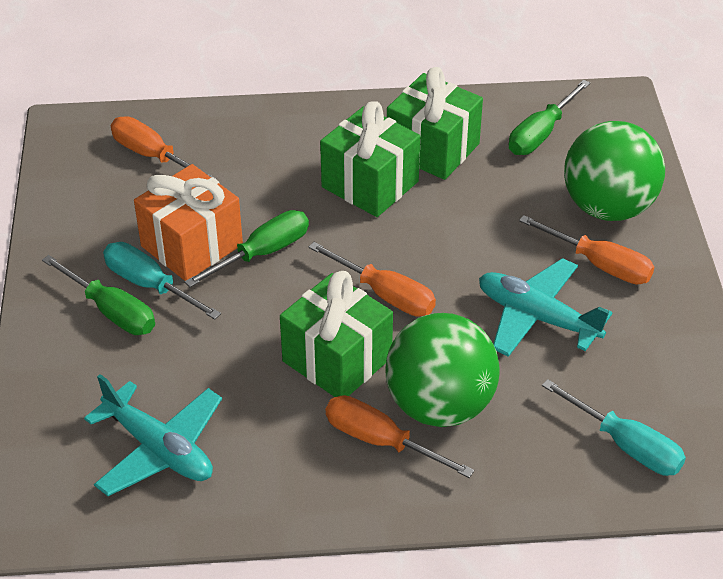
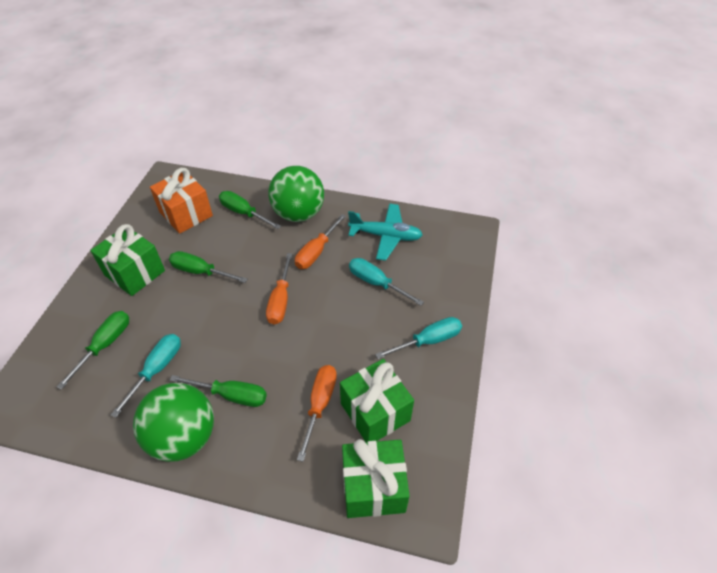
green screwdriver: 3 -> 4
orange screwdriver: 4 -> 3
turquoise plane: 2 -> 1
turquoise screwdriver: 2 -> 3

